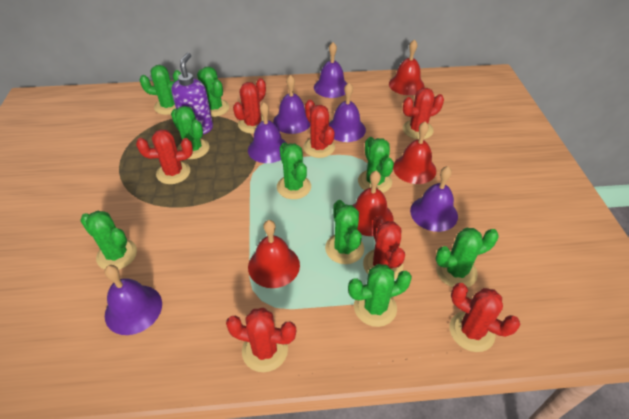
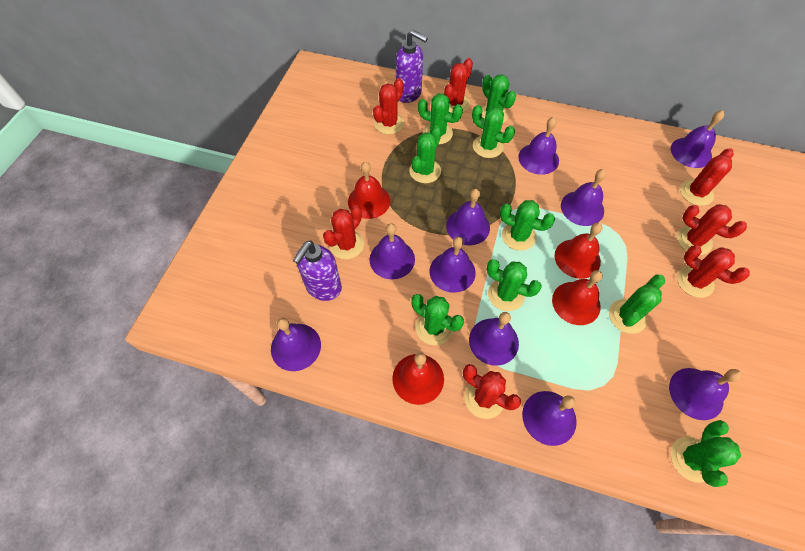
purple bell: 6 -> 10
purple soap dispenser: 1 -> 2

